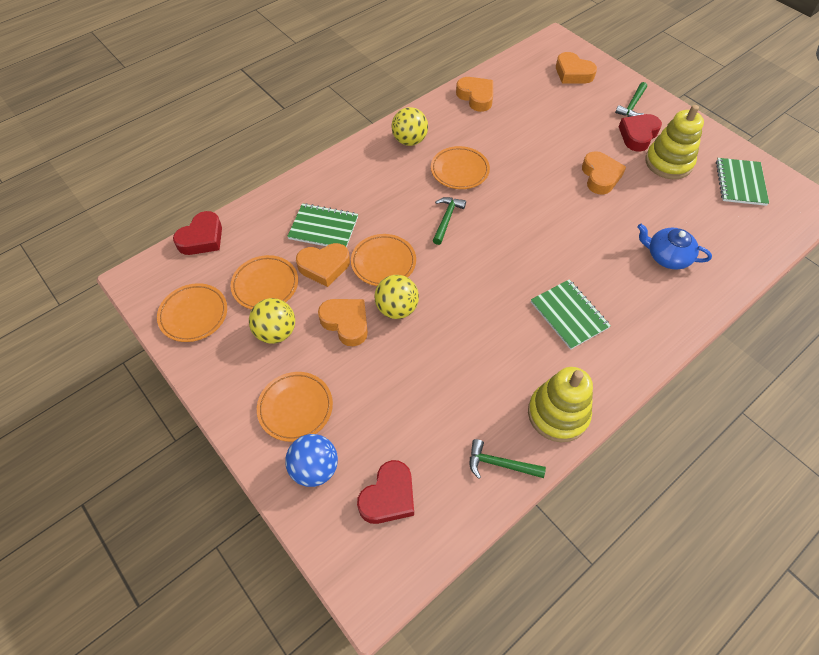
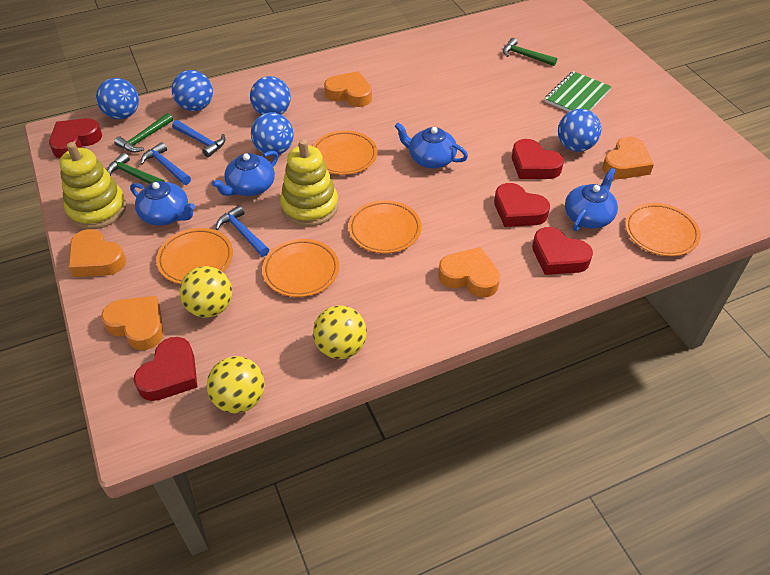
blue ball: 1 -> 5
blue hammer: 0 -> 3
blue teapot: 1 -> 4
green notebook: 3 -> 1
red heart: 3 -> 5

